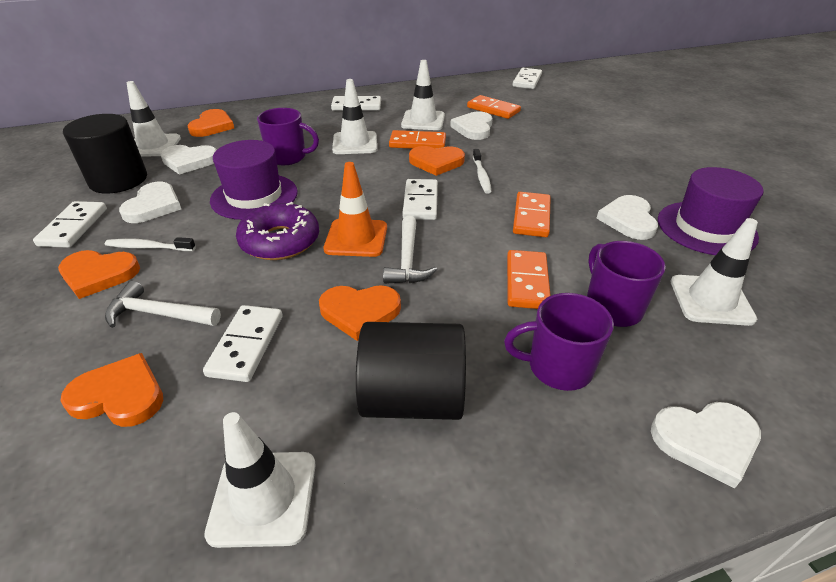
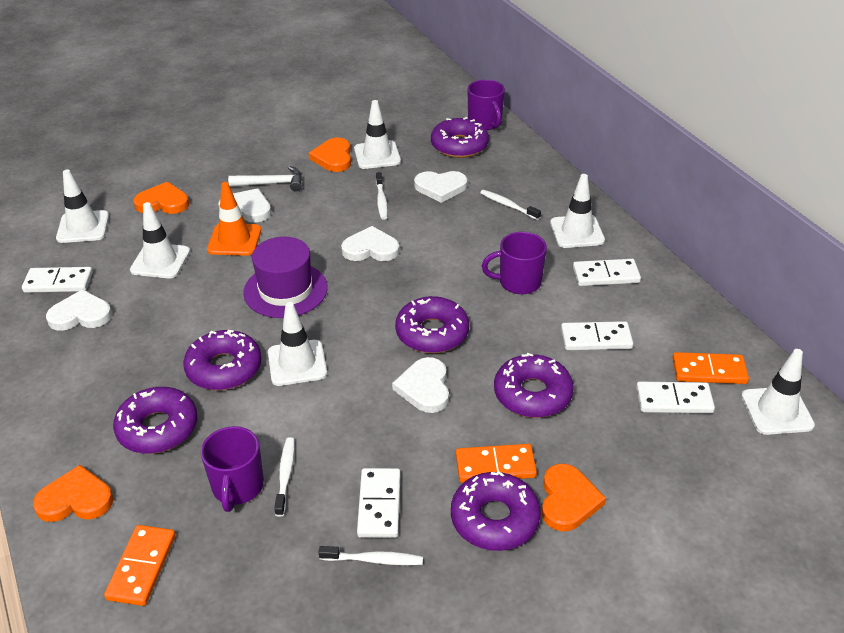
black cylinder: 2 -> 0
orange domino: 4 -> 3
orange heart: 5 -> 4
purple donut: 1 -> 6
purple hat: 2 -> 1
white hammer: 2 -> 1
white toothbrush: 2 -> 4
white traffic cone: 5 -> 6

